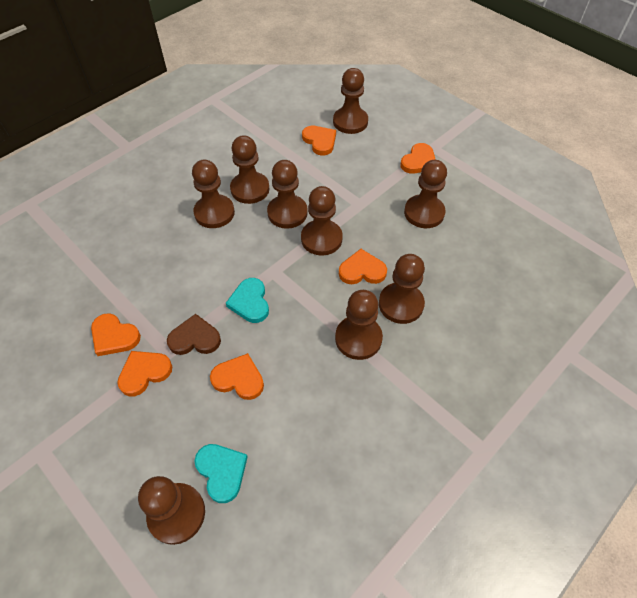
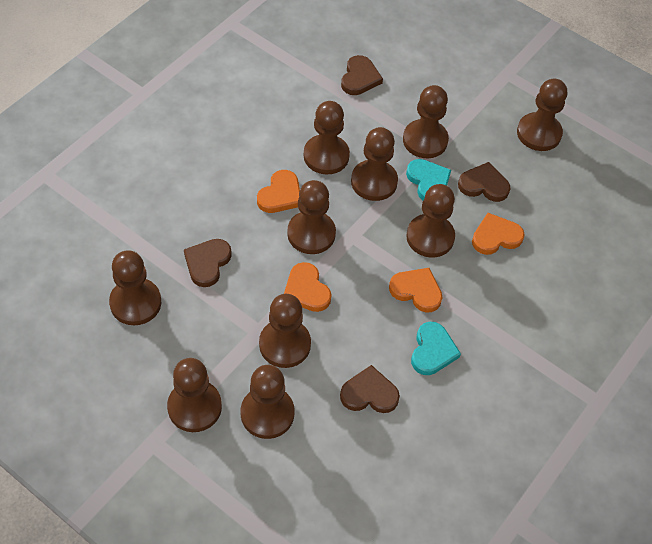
brown heart: 1 -> 4
brown pawn: 9 -> 10
orange heart: 6 -> 4

